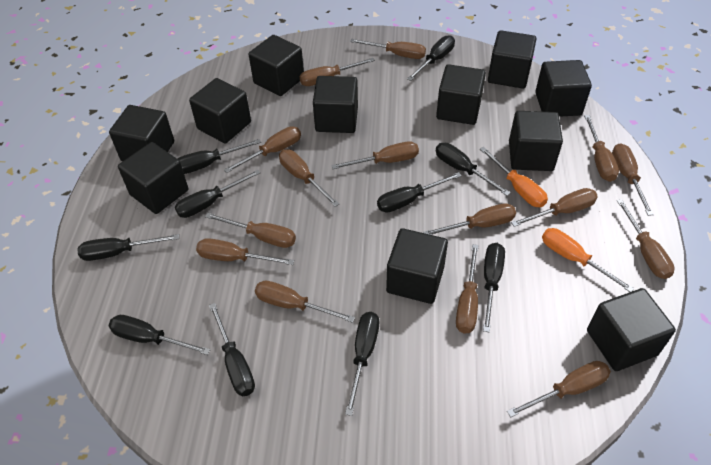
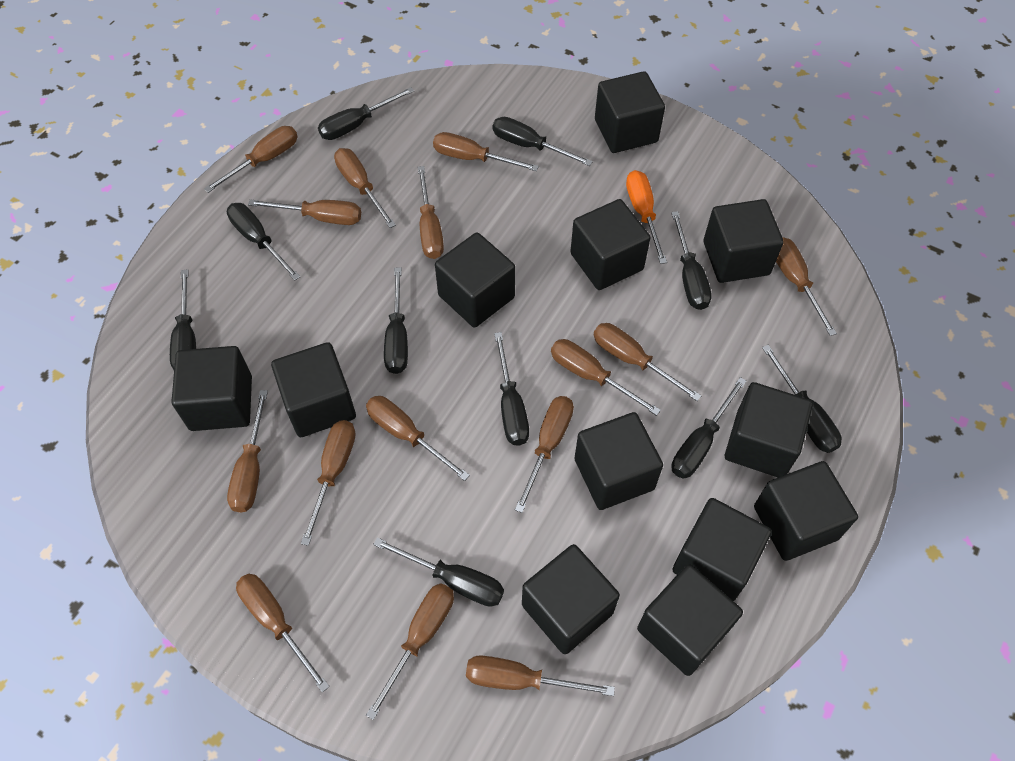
black cube: 11 -> 12
orange screwdriver: 2 -> 1

